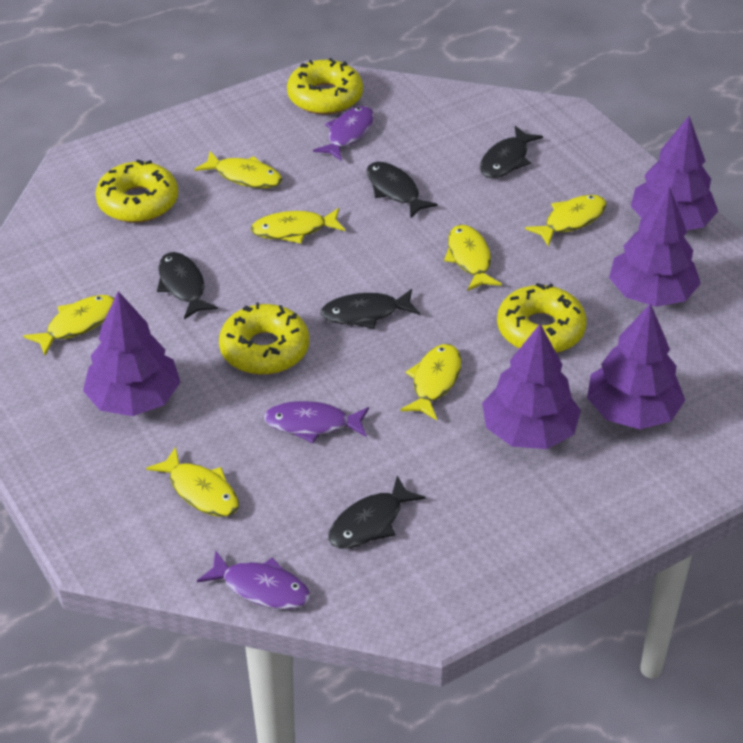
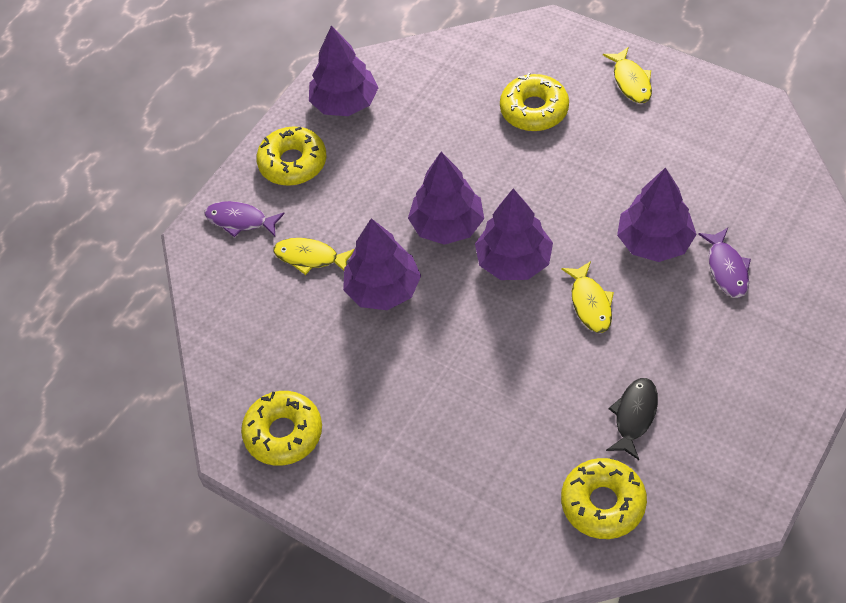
black fish: 5 -> 1
purple fish: 3 -> 2
yellow fish: 7 -> 3

